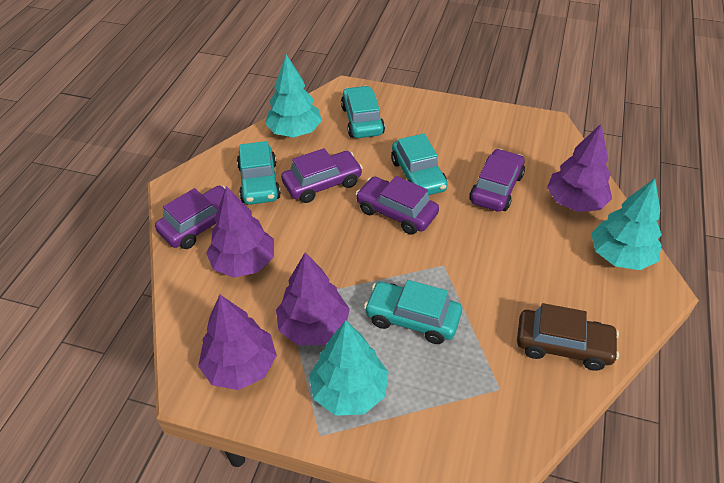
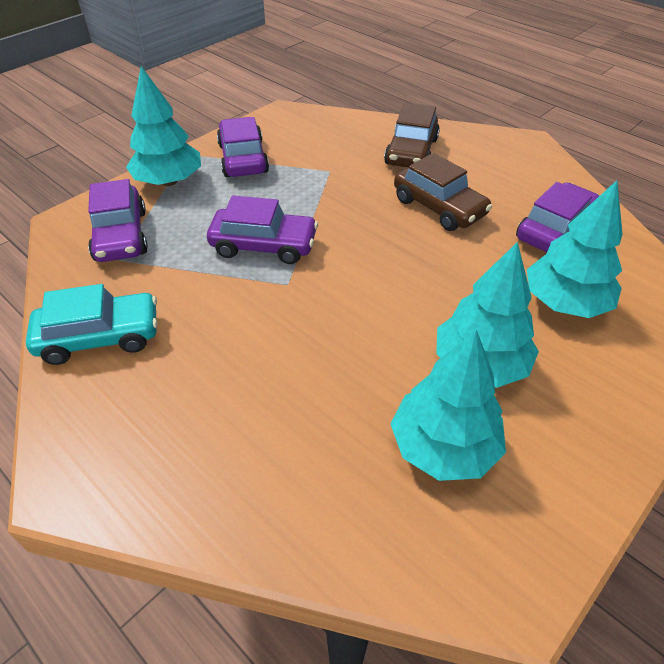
brown car: 1 -> 2
purple tree: 4 -> 0
turquoise car: 4 -> 1
turquoise tree: 3 -> 4

